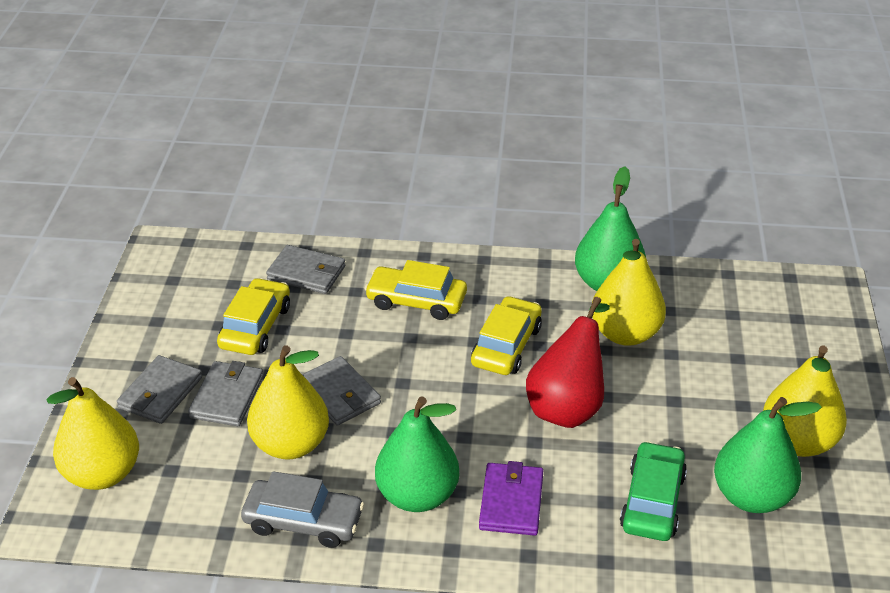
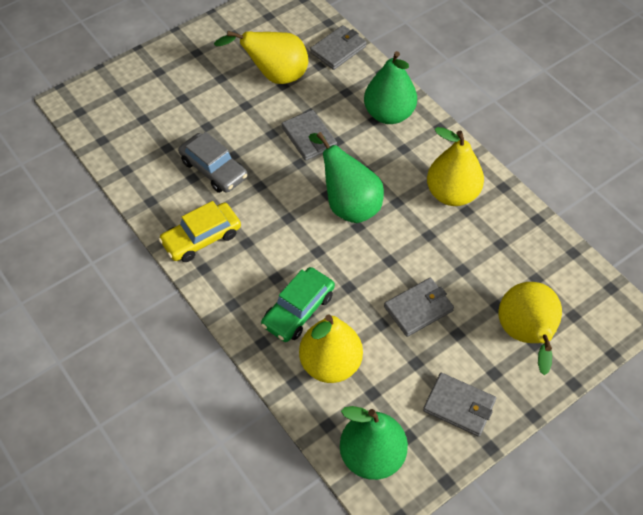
purple wallet: 1 -> 0
red pear: 1 -> 0
yellow car: 3 -> 1

